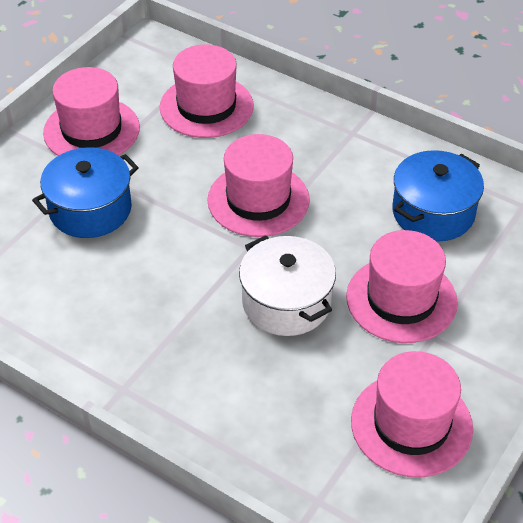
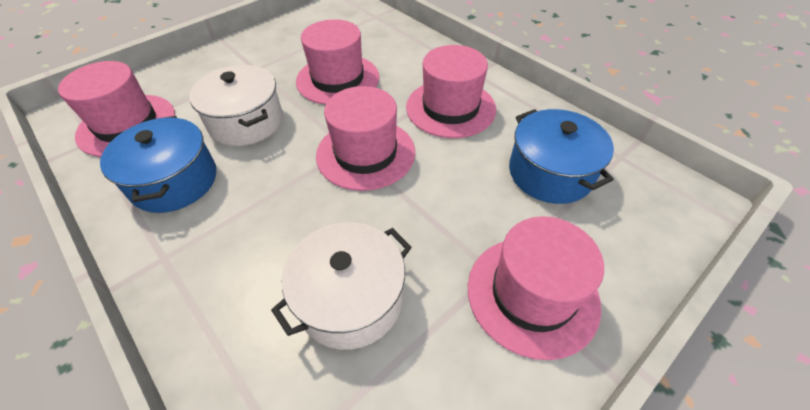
white pot: 1 -> 2

